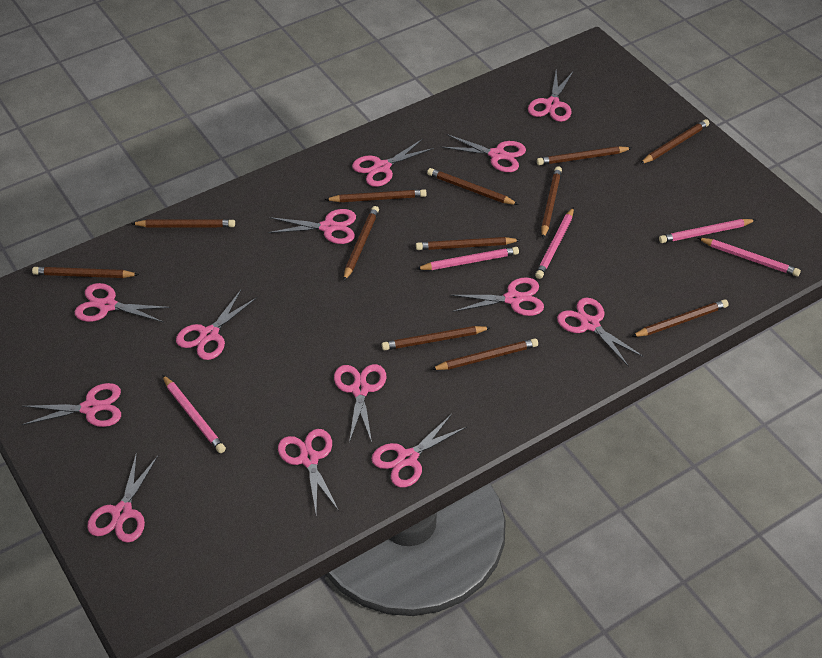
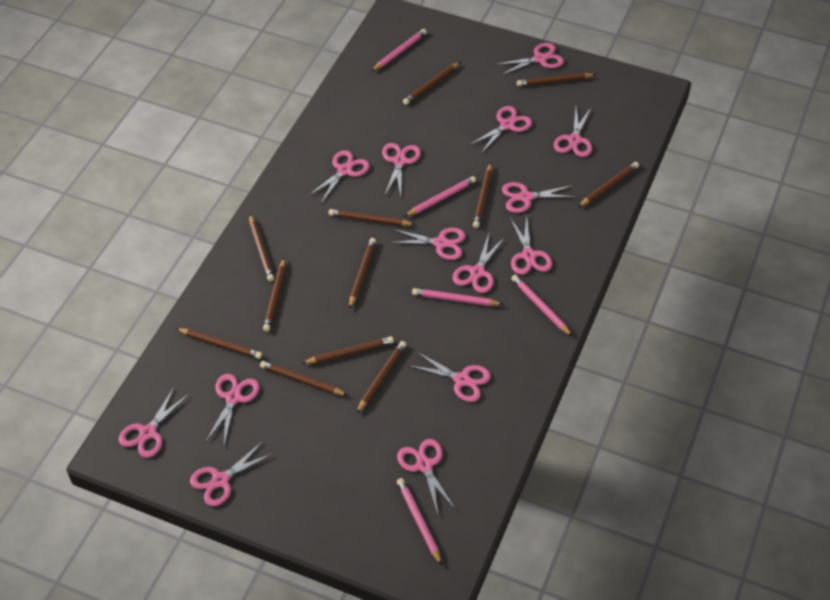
pink scissors: 13 -> 14

